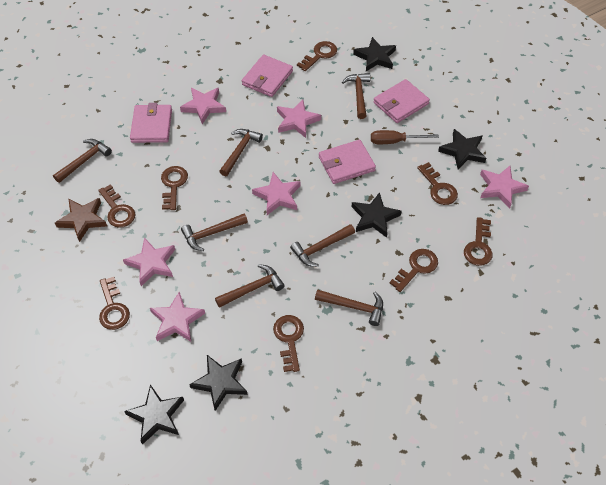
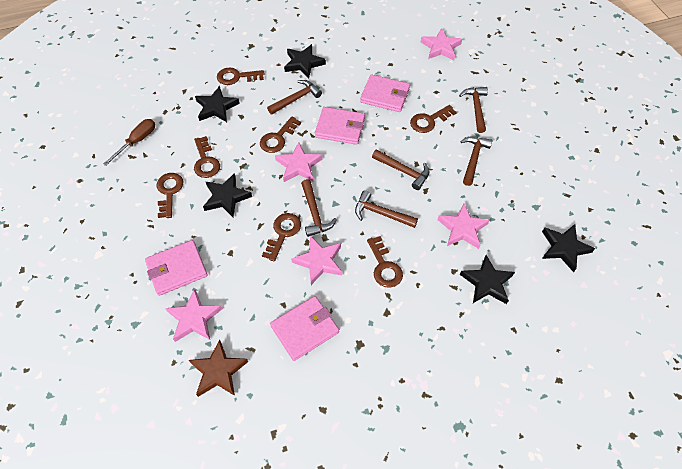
brown hammer: 7 -> 6
brown key: 8 -> 7
pink star: 6 -> 5

